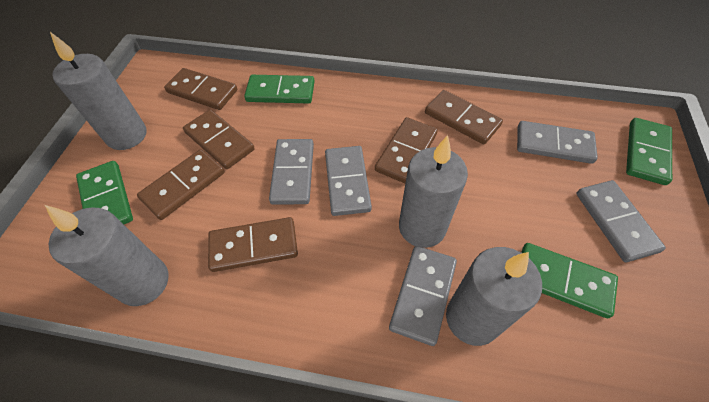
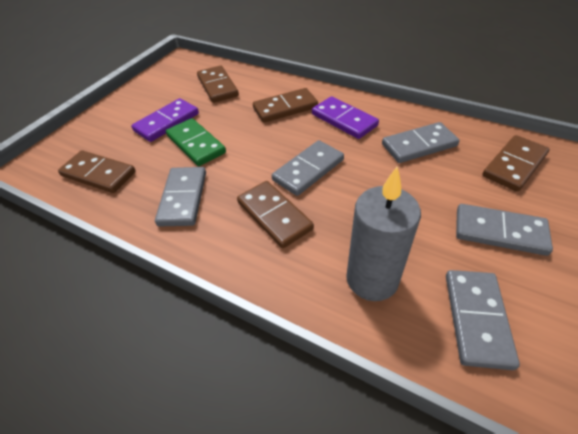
brown domino: 6 -> 5
green domino: 4 -> 1
grey candle: 4 -> 1
purple domino: 0 -> 2

